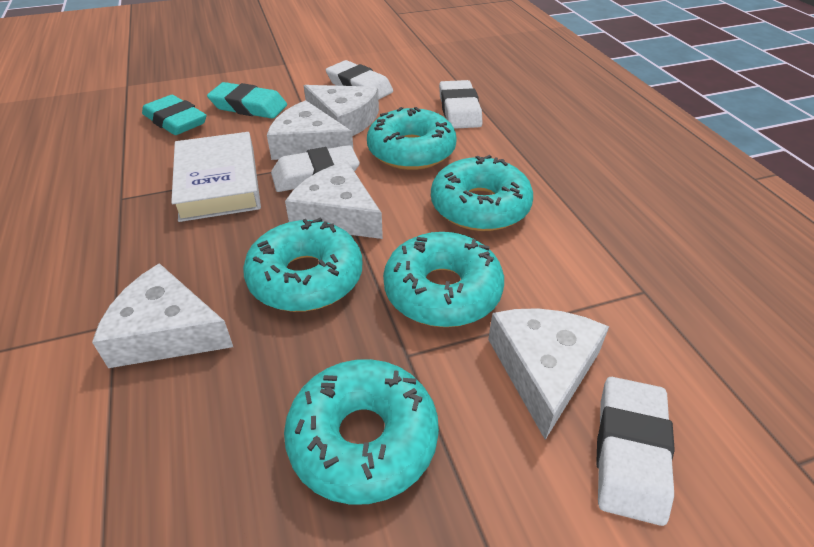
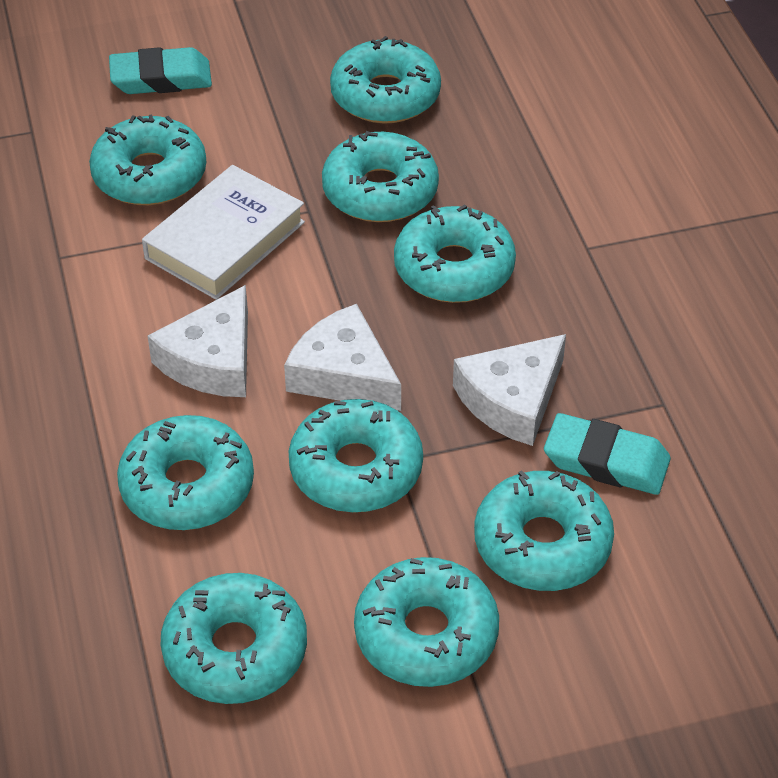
turquoise donut: 5 -> 9
white cheese: 5 -> 3
white eraser: 4 -> 0

